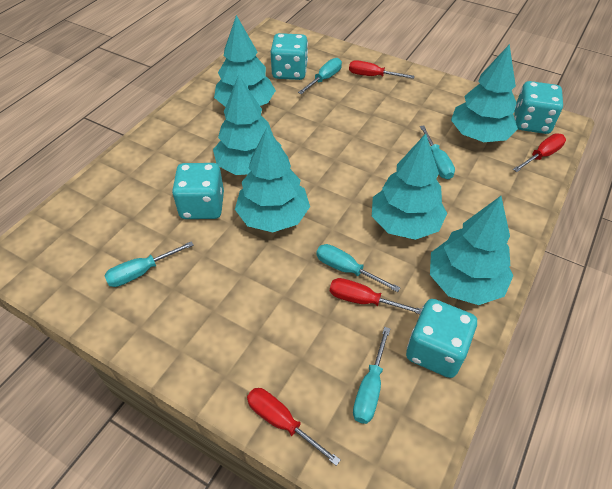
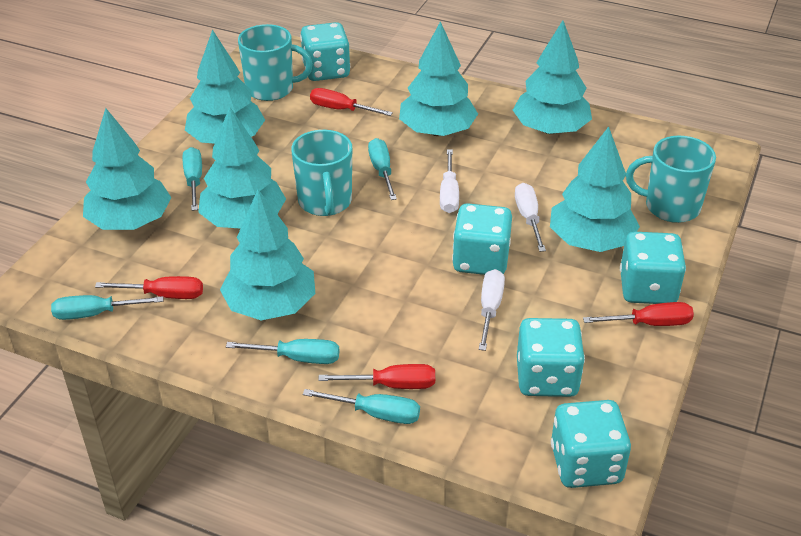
turquoise dice: 4 -> 5
turquoise mug: 0 -> 3
turquoise tree: 6 -> 7
white screwdriver: 0 -> 3

